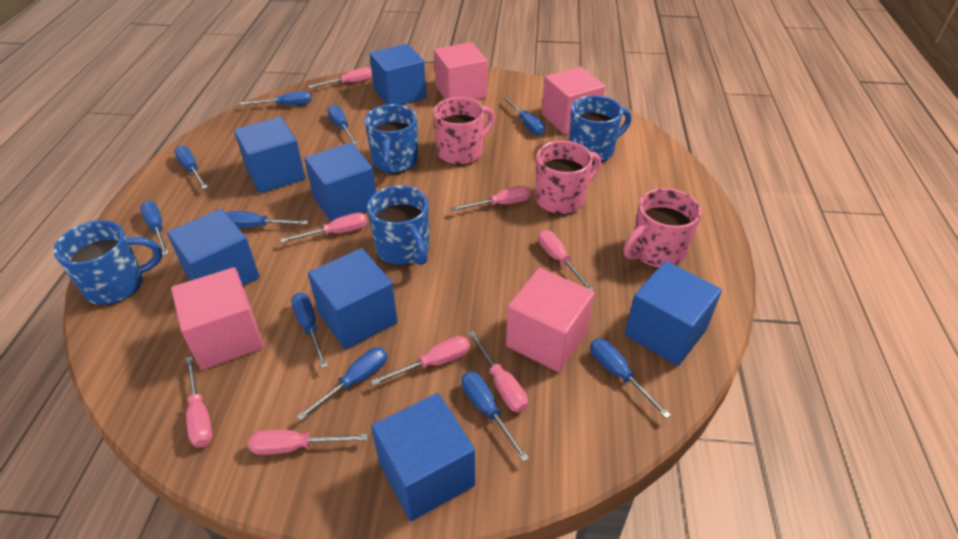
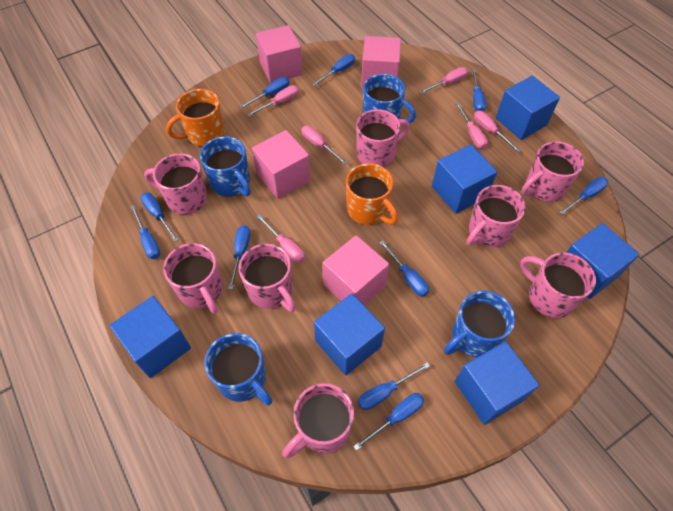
blue cube: 7 -> 6
orange mug: 0 -> 2
pink mug: 3 -> 8
pink screwdriver: 8 -> 6

